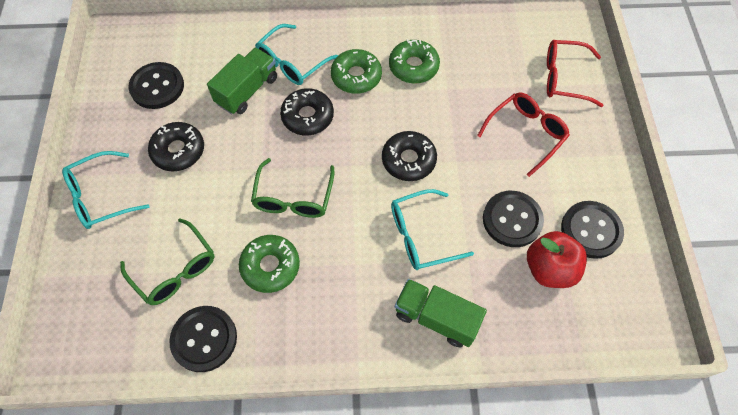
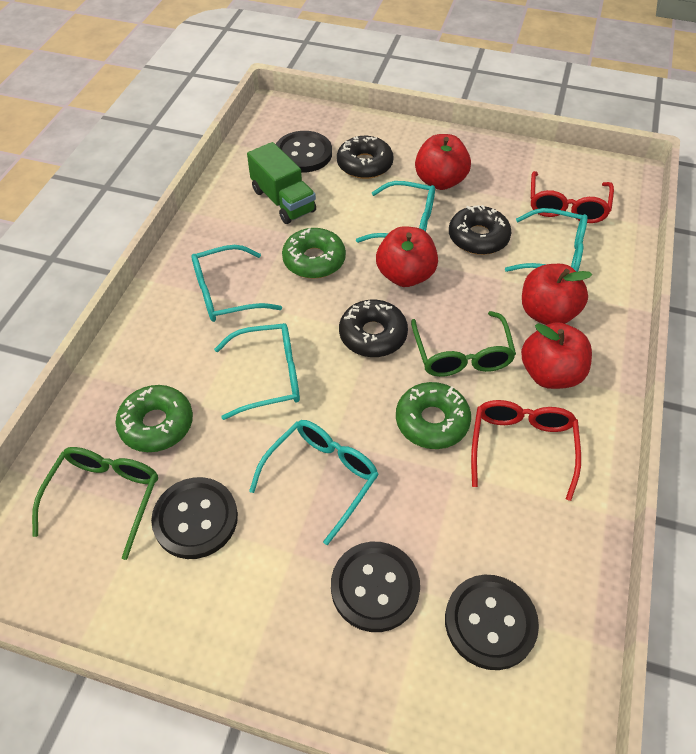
green truck: 2 -> 1
red apple: 1 -> 4
turquoise glasses: 3 -> 5

